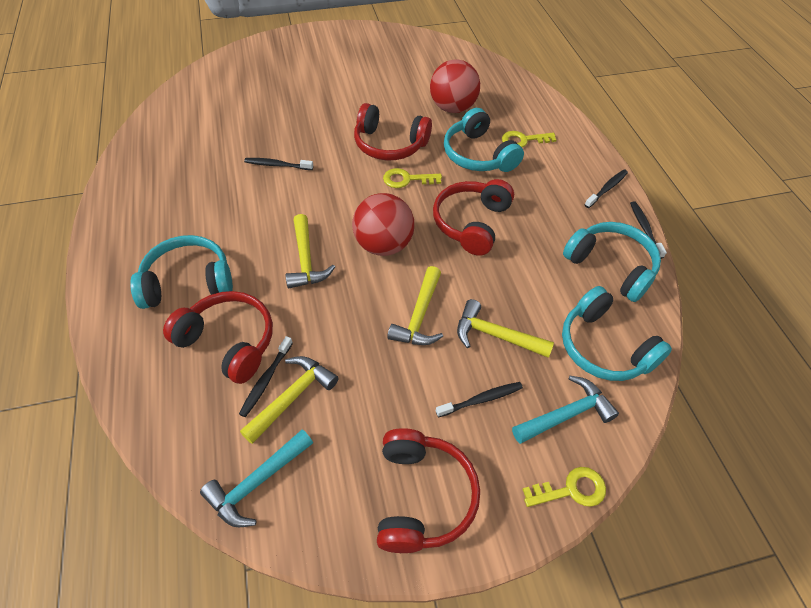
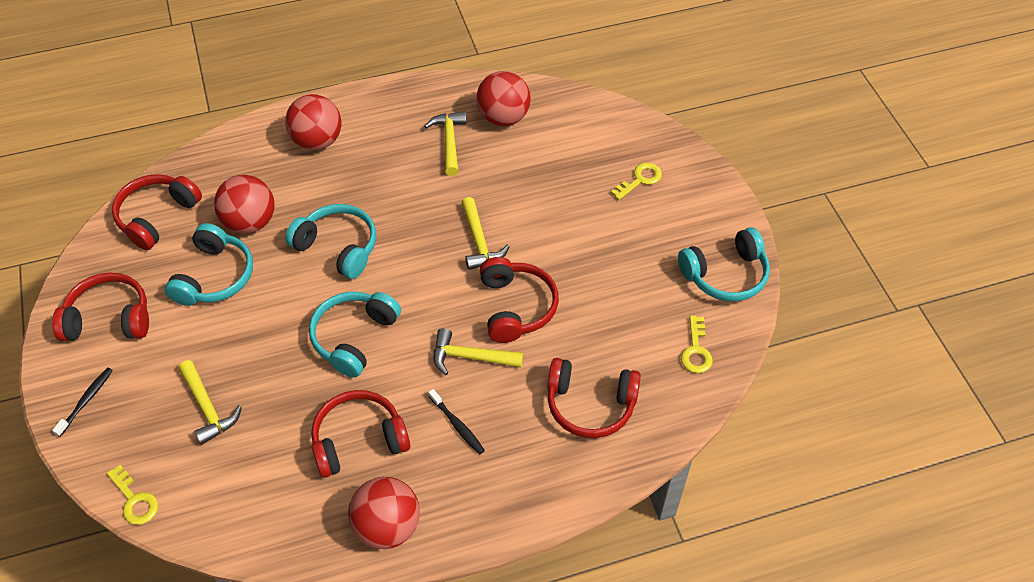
black toothbrush: 5 -> 2
red ball: 2 -> 4
red headphones: 4 -> 5
turquoise hammer: 2 -> 0

